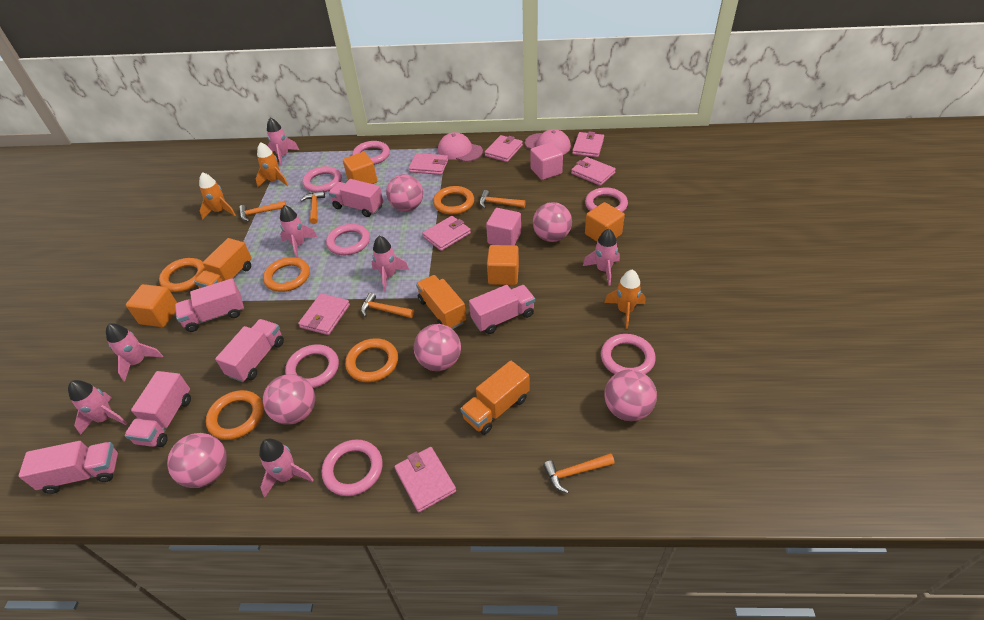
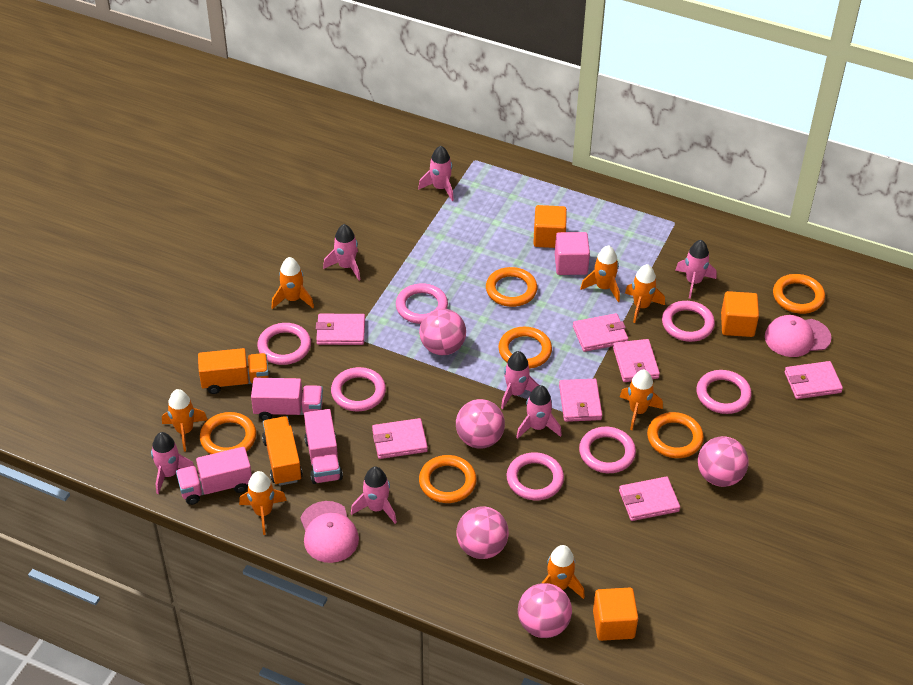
orange cube: 4 -> 3
orange hammer: 5 -> 0
orange ring: 5 -> 6
orange rocket: 3 -> 7
orange truck: 3 -> 2
pink ball: 6 -> 5
pink cube: 2 -> 1
pink truck: 6 -> 3

